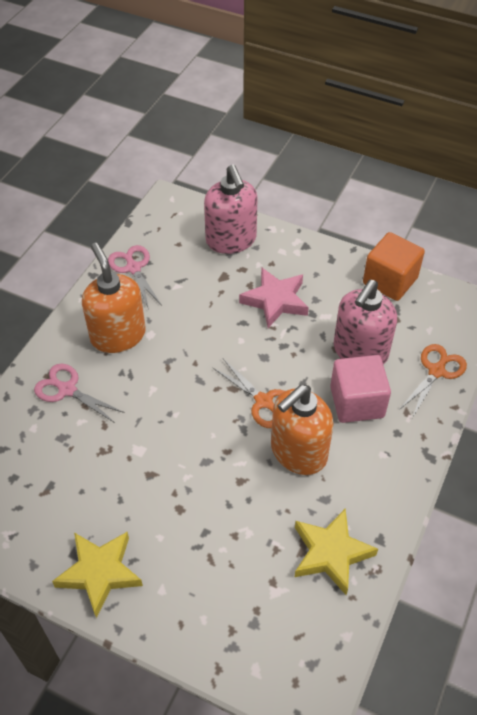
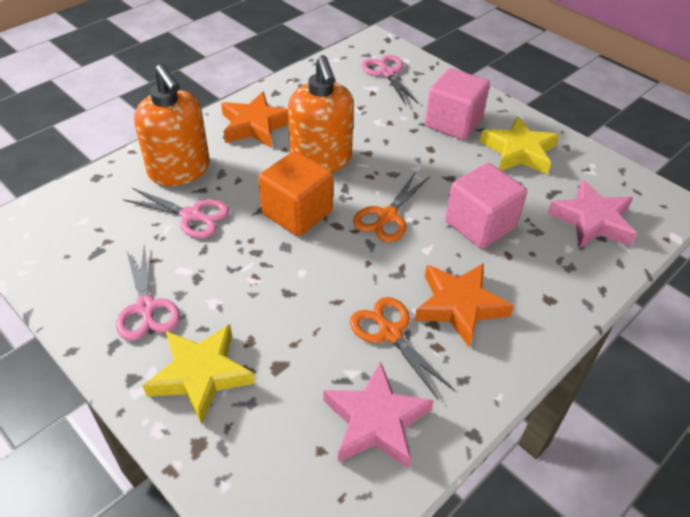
orange star: 0 -> 2
pink cube: 1 -> 2
pink scissors: 2 -> 3
pink soap dispenser: 2 -> 0
pink star: 1 -> 2

